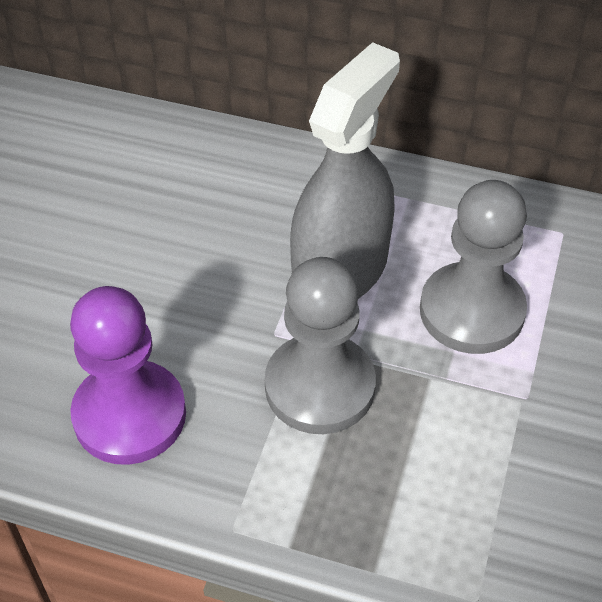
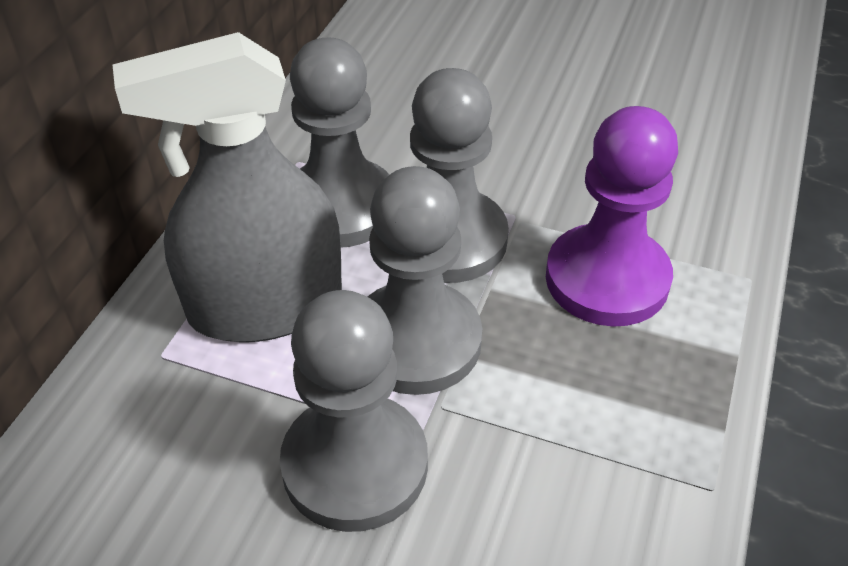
grey pawn: 2 -> 4

